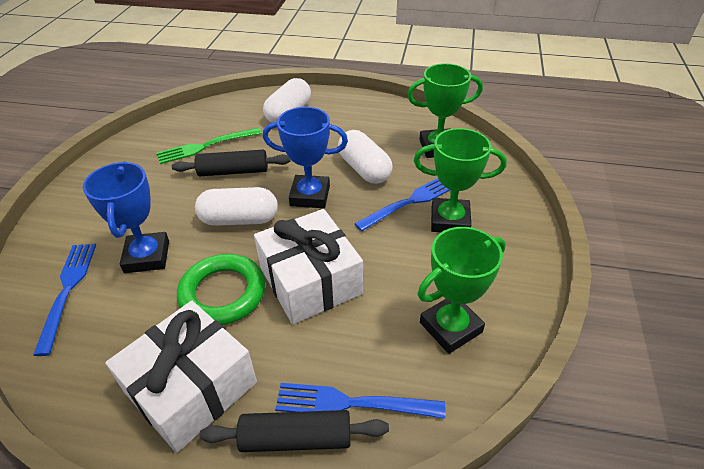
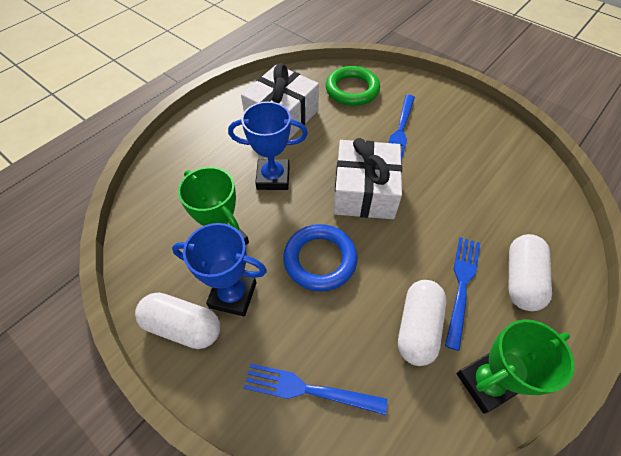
black rolling pin: 2 -> 0
blue ring: 0 -> 1
green fork: 1 -> 0
green trophy: 3 -> 2

